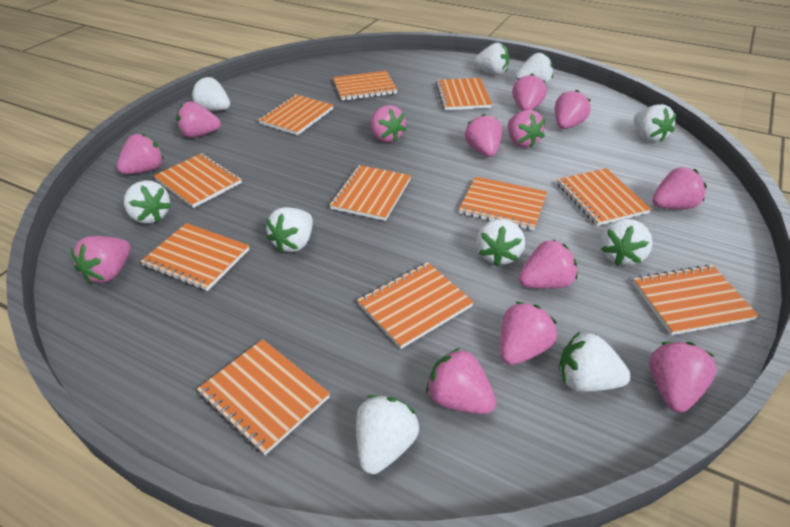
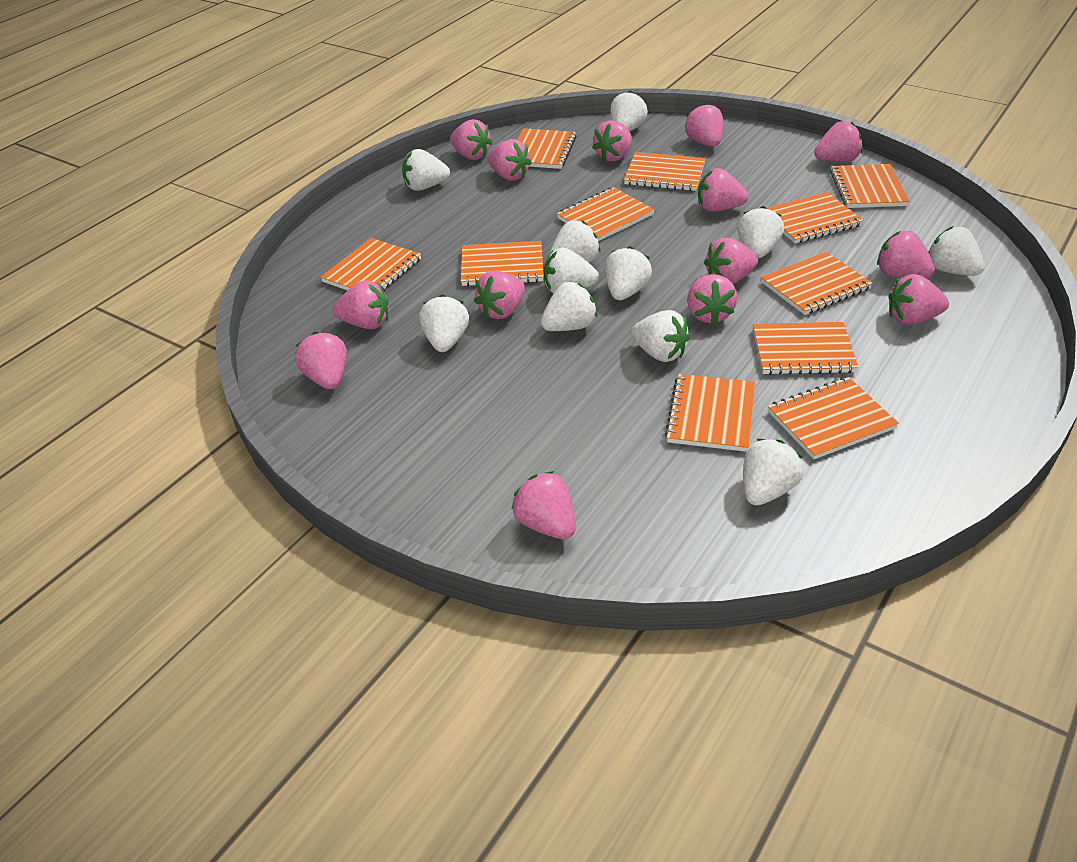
pink strawberry: 13 -> 14
white strawberry: 10 -> 11

